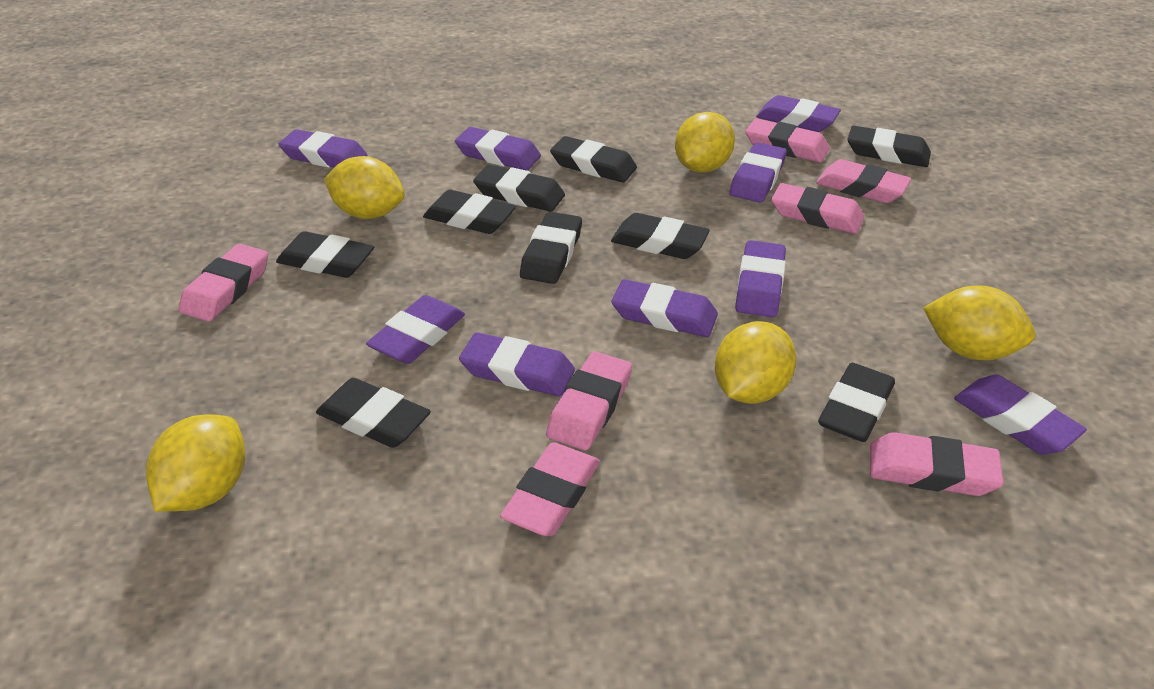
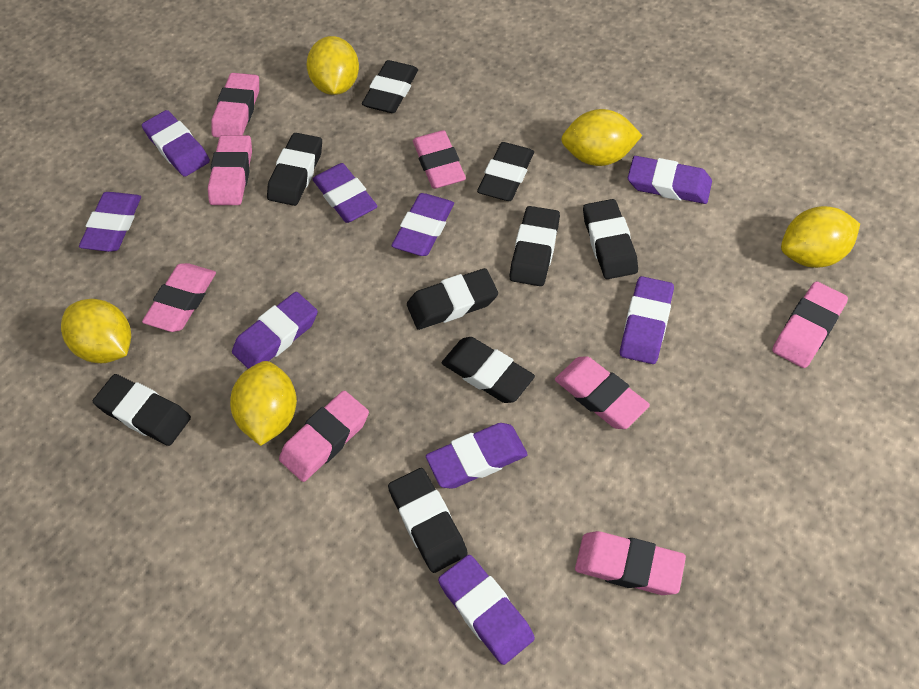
pink eraser: 7 -> 8

